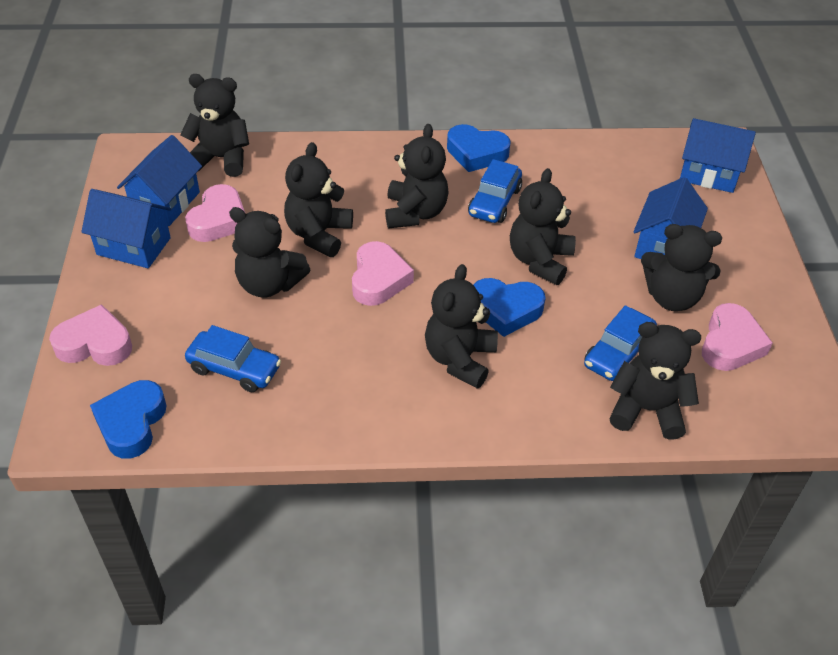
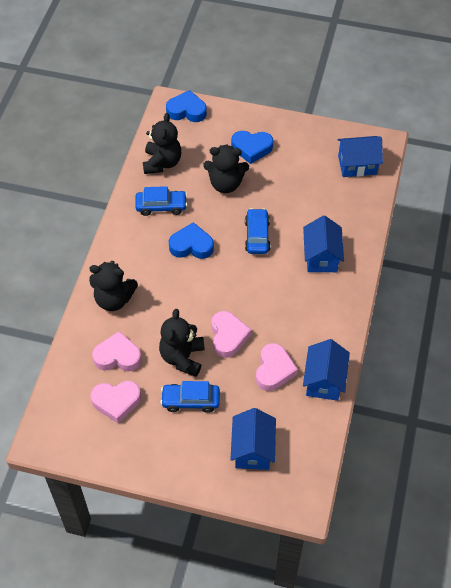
black teddy bear: 8 -> 4

